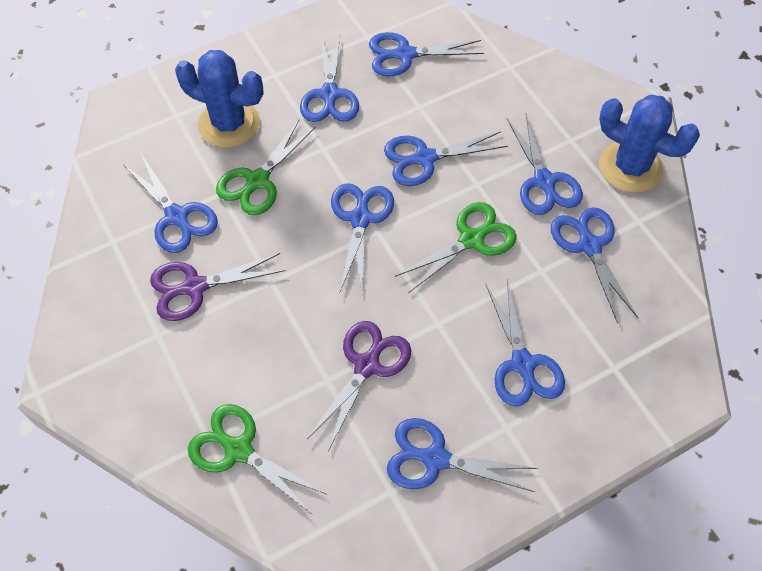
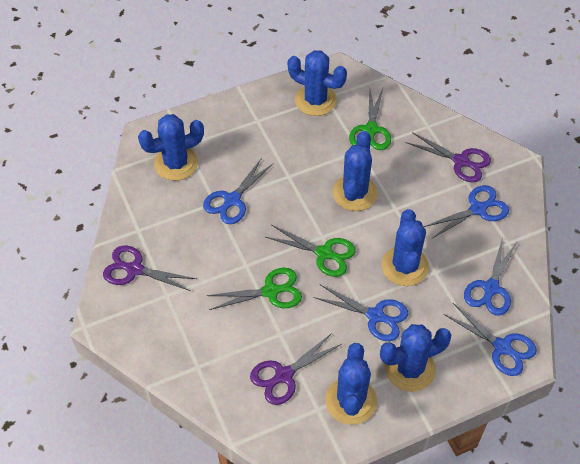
blue cactus: 2 -> 6
blue scissors: 9 -> 5
purple scissors: 2 -> 3

